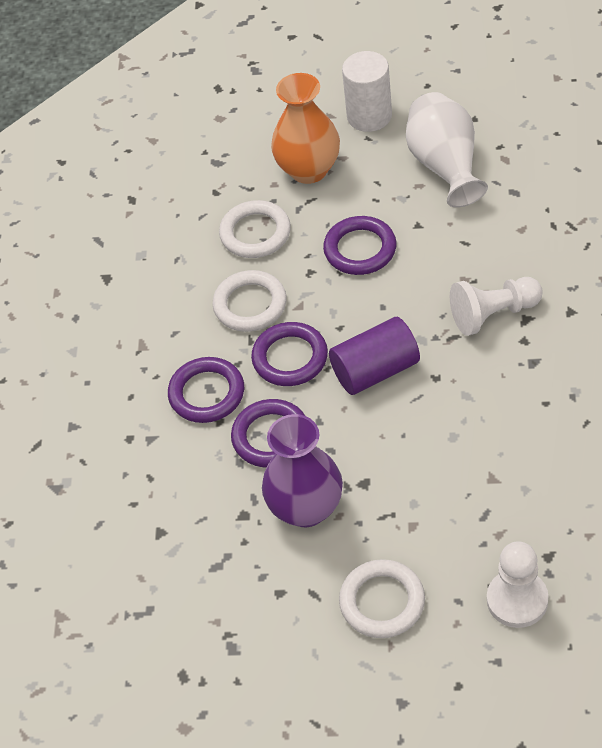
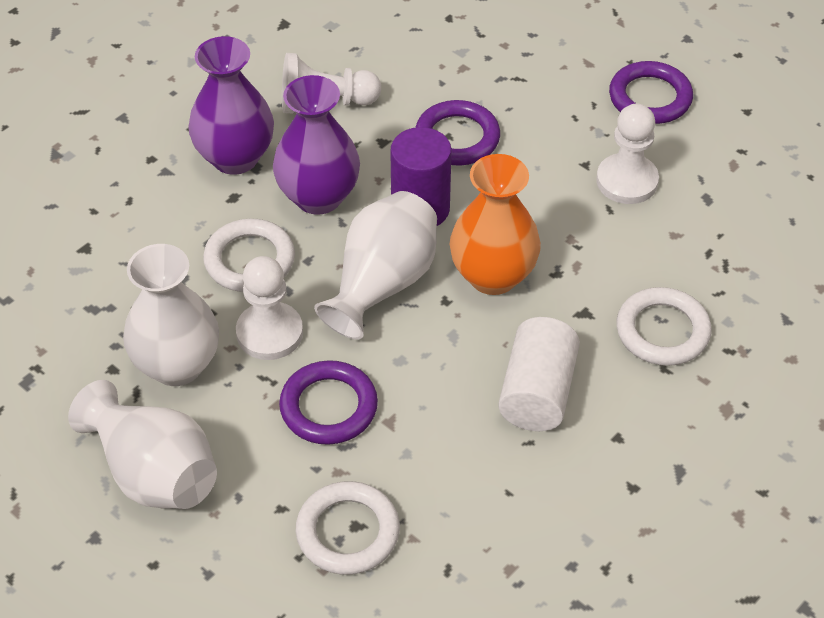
purple ring: 4 -> 3
purple vase: 1 -> 2
white pawn: 2 -> 3
white vase: 1 -> 3

